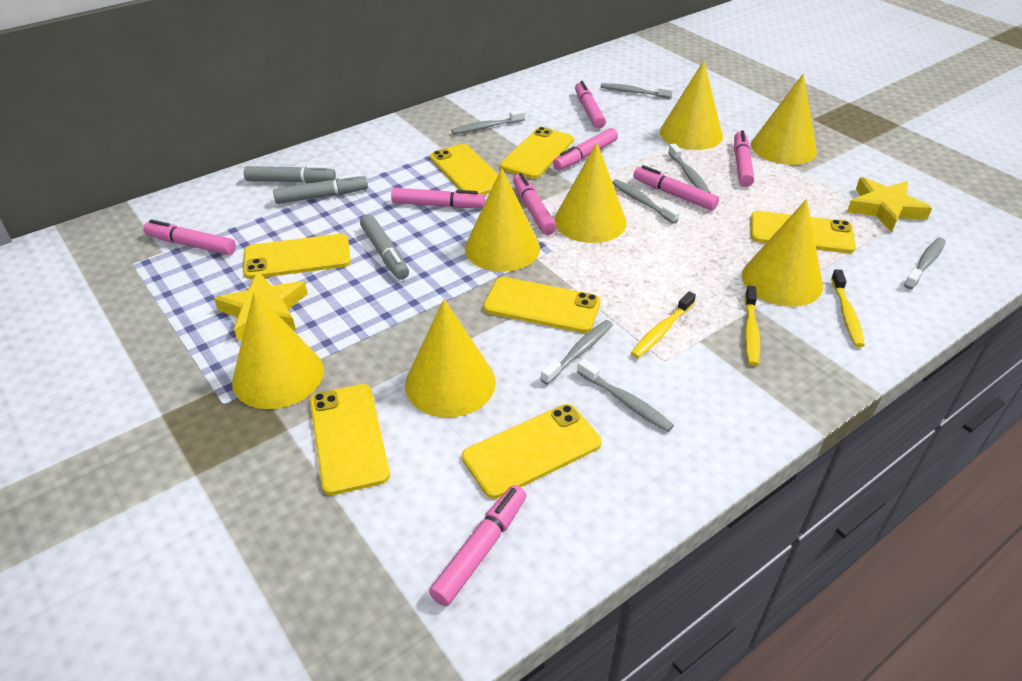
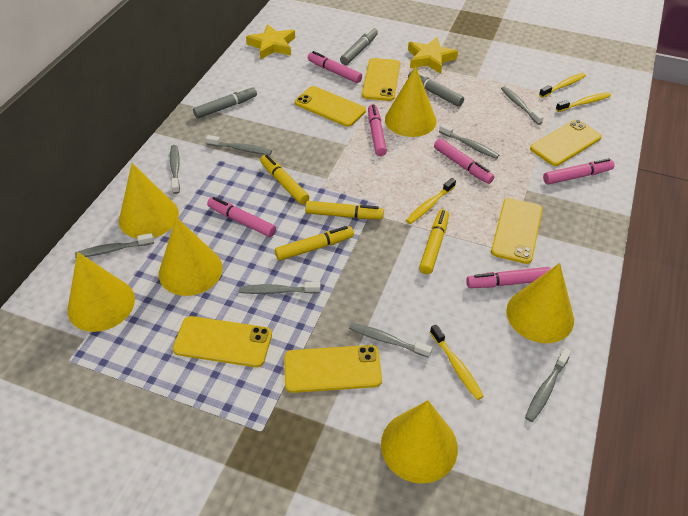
grey toothbrush: 7 -> 8
pink marker: 8 -> 6
yellow cone: 7 -> 6
yellow marker: 0 -> 4
yellow phone: 7 -> 6
yellow toothbrush: 3 -> 4

